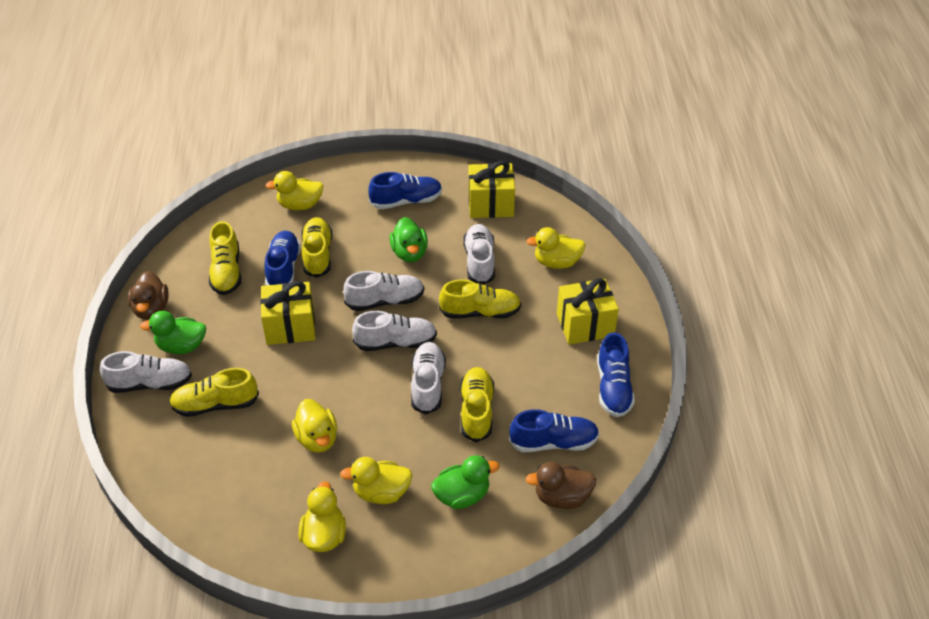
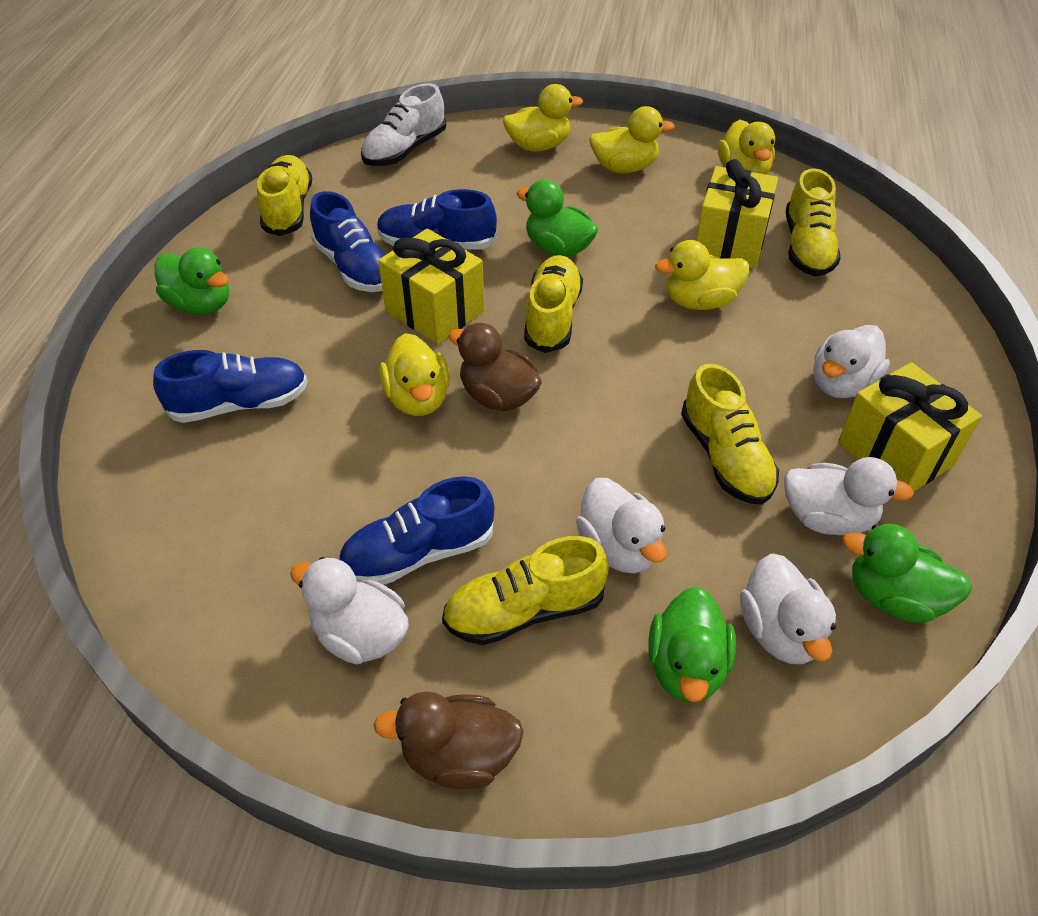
green duck: 3 -> 4
white duck: 0 -> 5
white shoe: 5 -> 1

